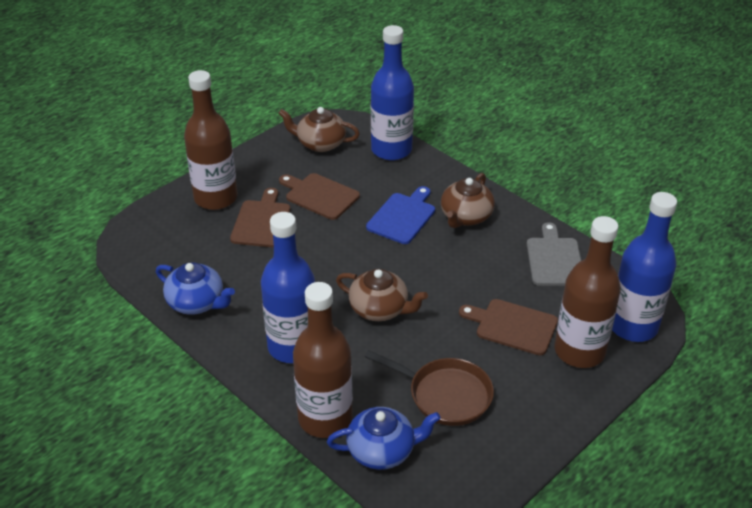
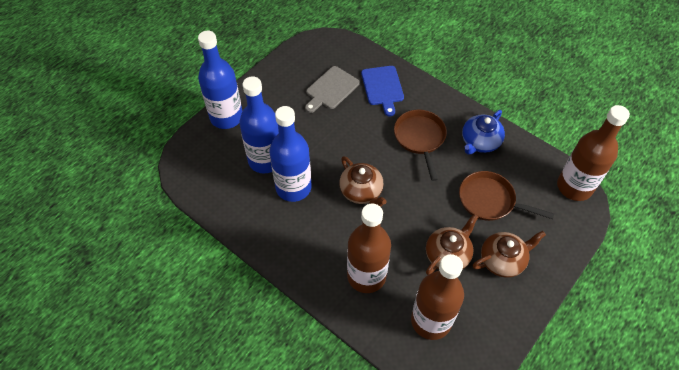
blue teapot: 2 -> 1
brown cutting board: 3 -> 0
brown pan: 1 -> 2

